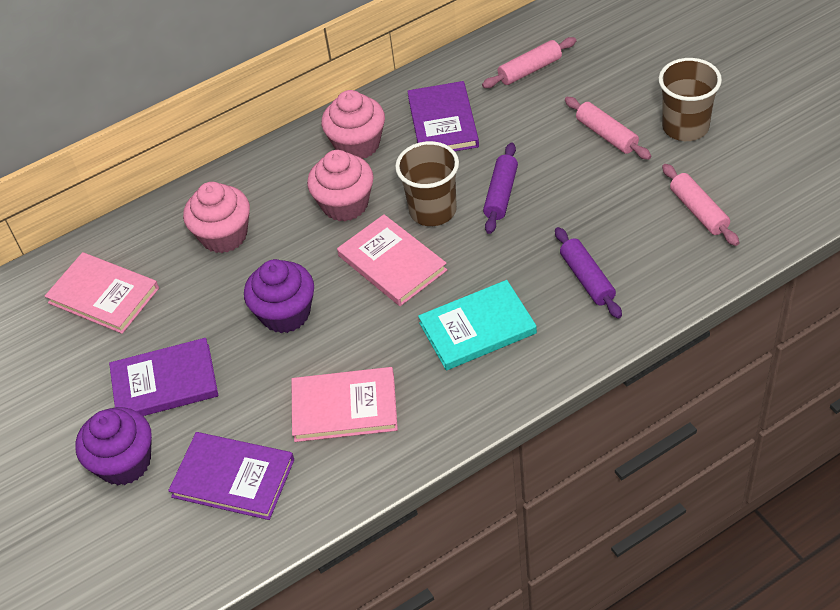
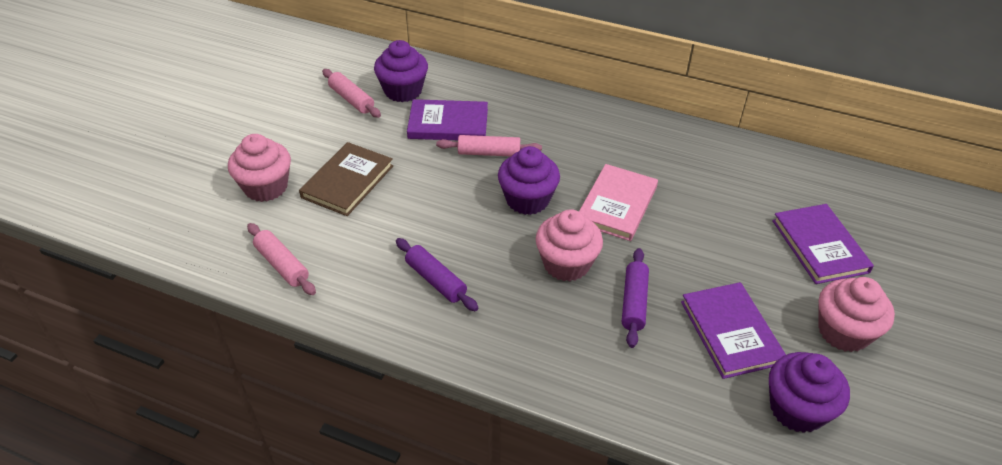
brown book: 0 -> 1
brown cup: 2 -> 0
pink book: 3 -> 1
purple cupcake: 2 -> 3
turquoise book: 1 -> 0

